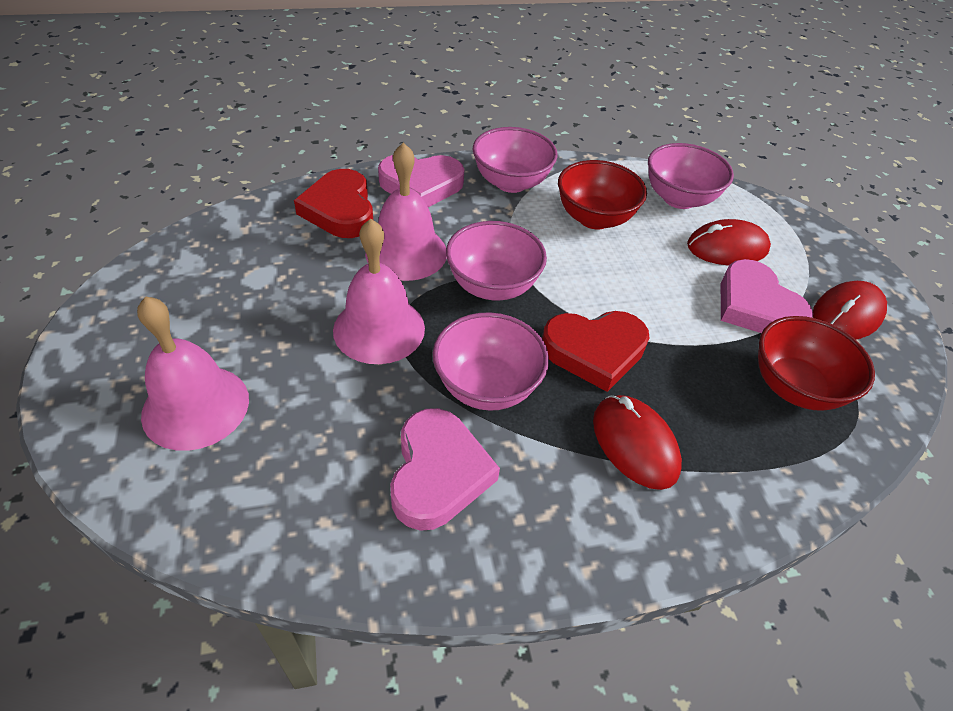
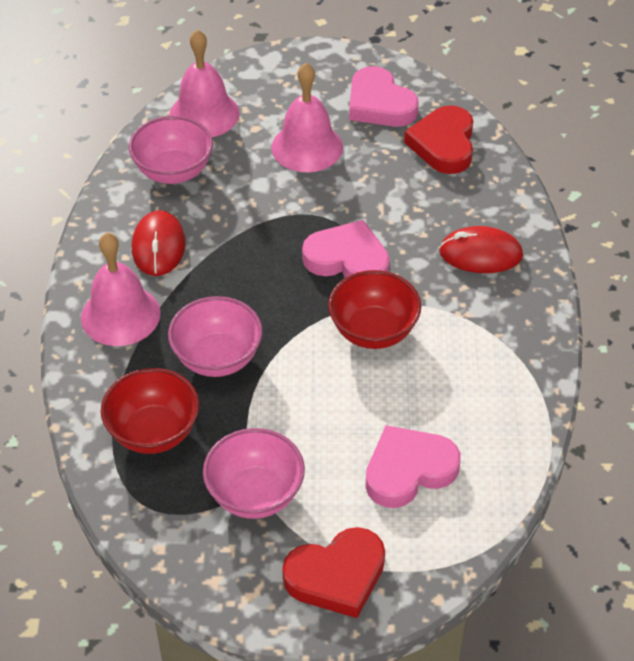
pink bowl: 4 -> 3
red mouse: 3 -> 2

